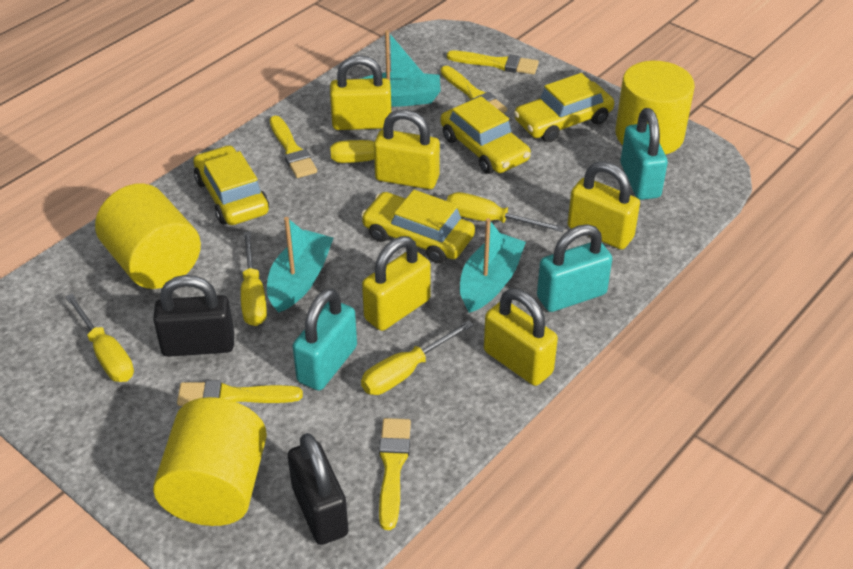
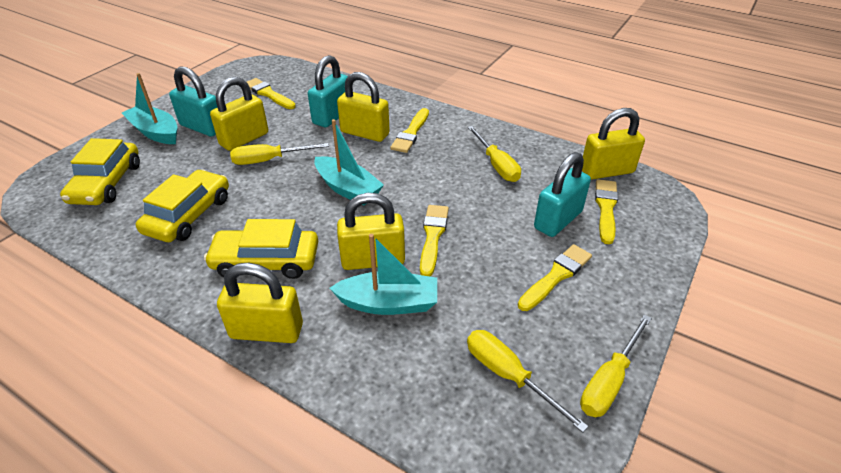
black padlock: 2 -> 0
yellow car: 4 -> 3
yellow cylinder: 3 -> 0
yellow screwdriver: 5 -> 4

